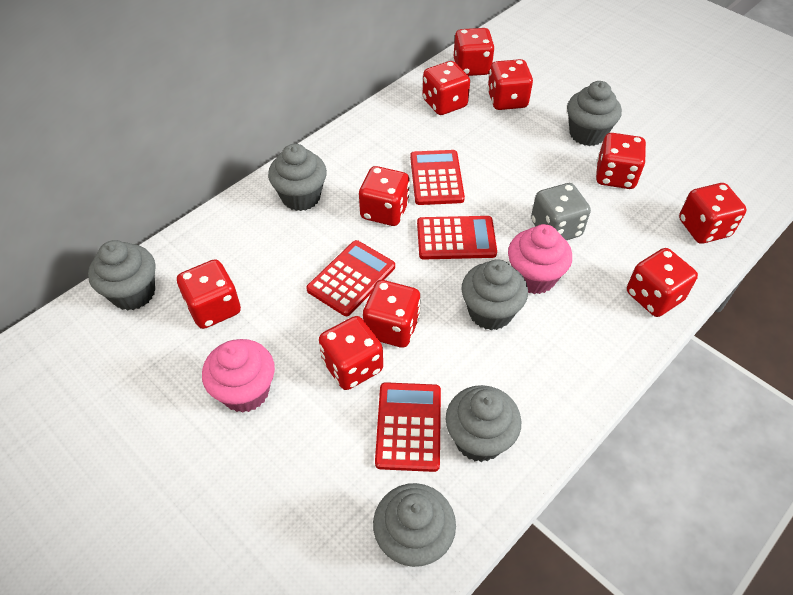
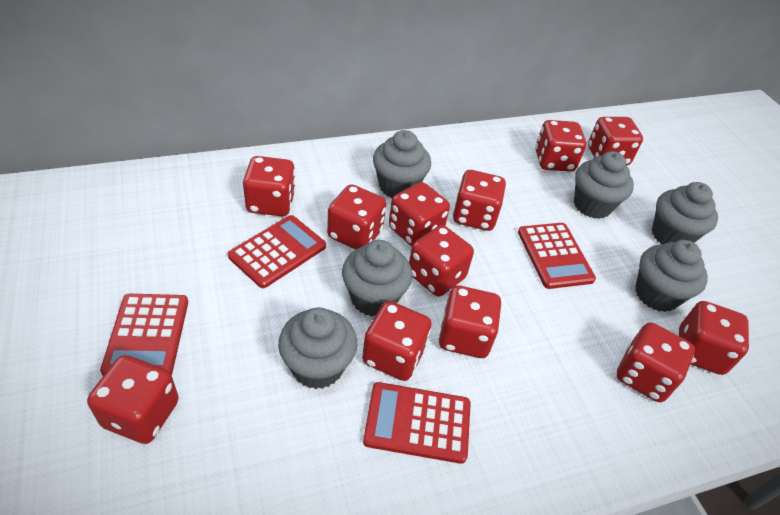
grey dice: 1 -> 0
pink cupcake: 2 -> 0
red dice: 10 -> 12

